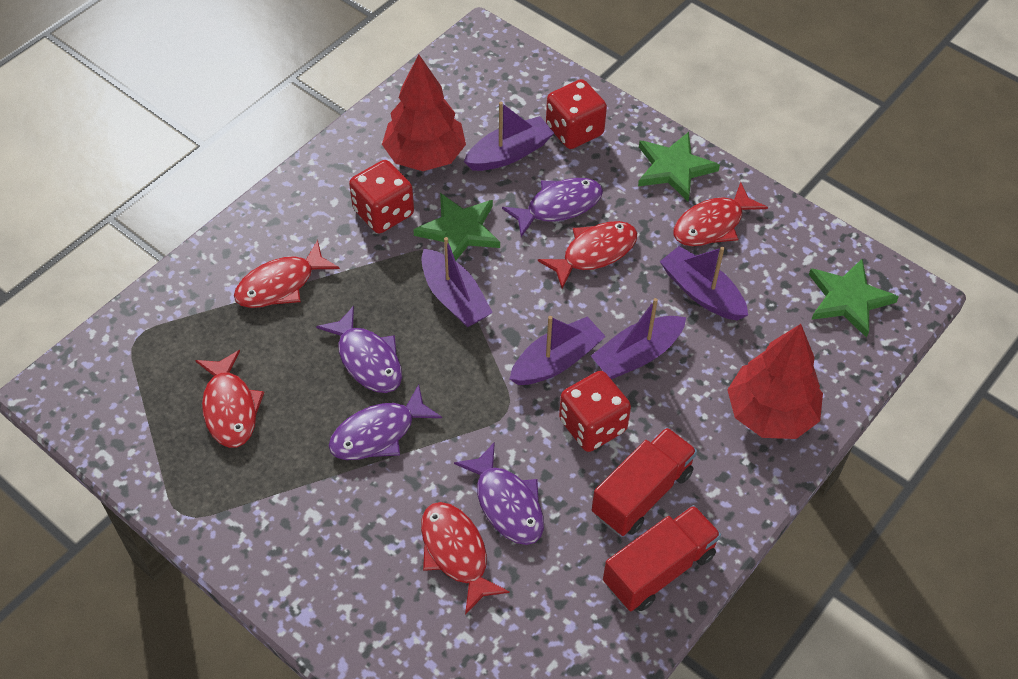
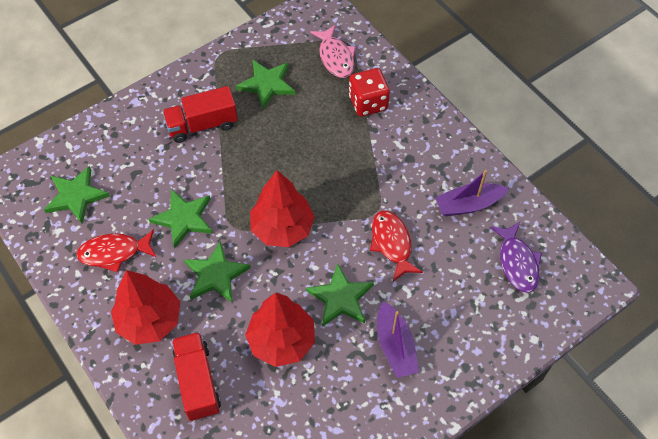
green star: 3 -> 5
pink fish: 0 -> 1
purple boat: 5 -> 2
purple fish: 4 -> 1
red dice: 3 -> 1
red fish: 5 -> 2
red tree: 2 -> 3

